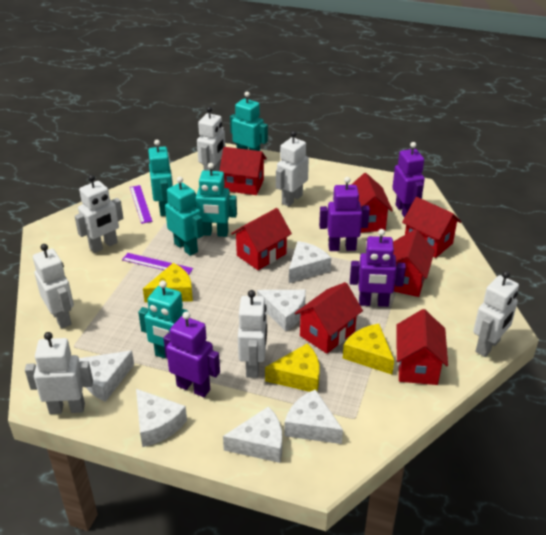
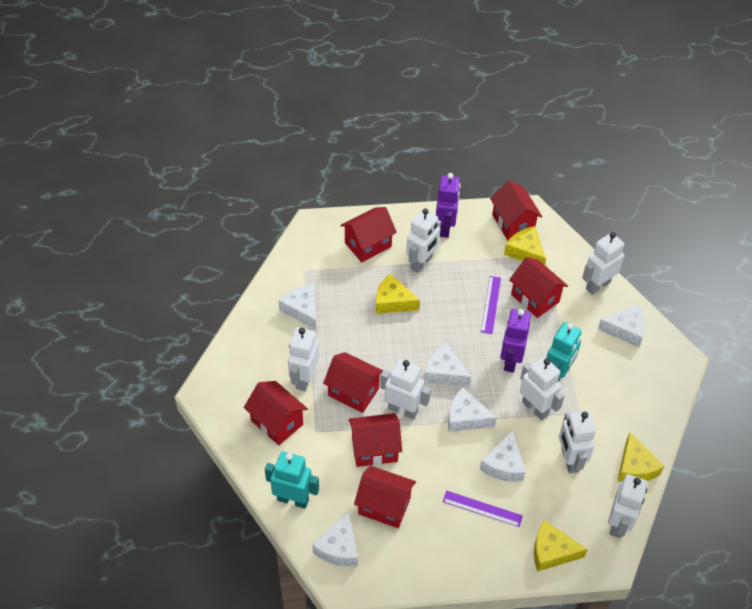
purple robot: 4 -> 2
turquoise robot: 5 -> 2
yellow cheese: 3 -> 4

